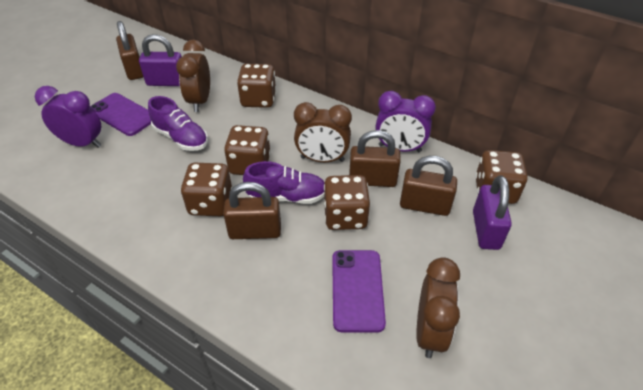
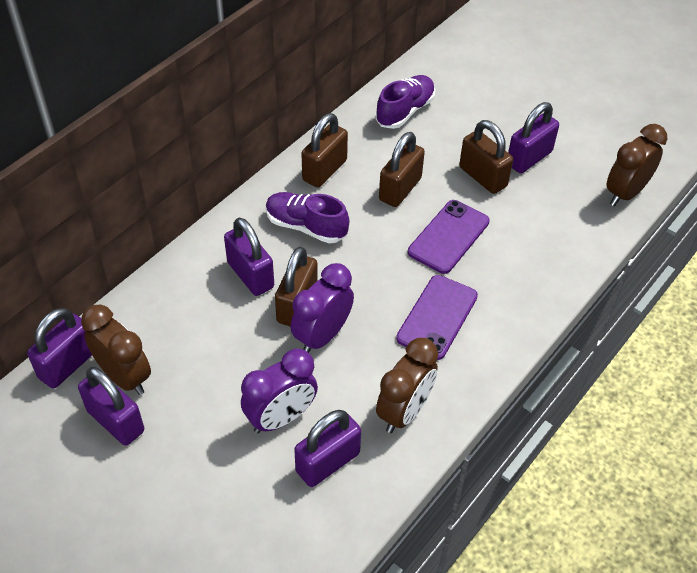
brown dice: 5 -> 0
purple padlock: 2 -> 5

